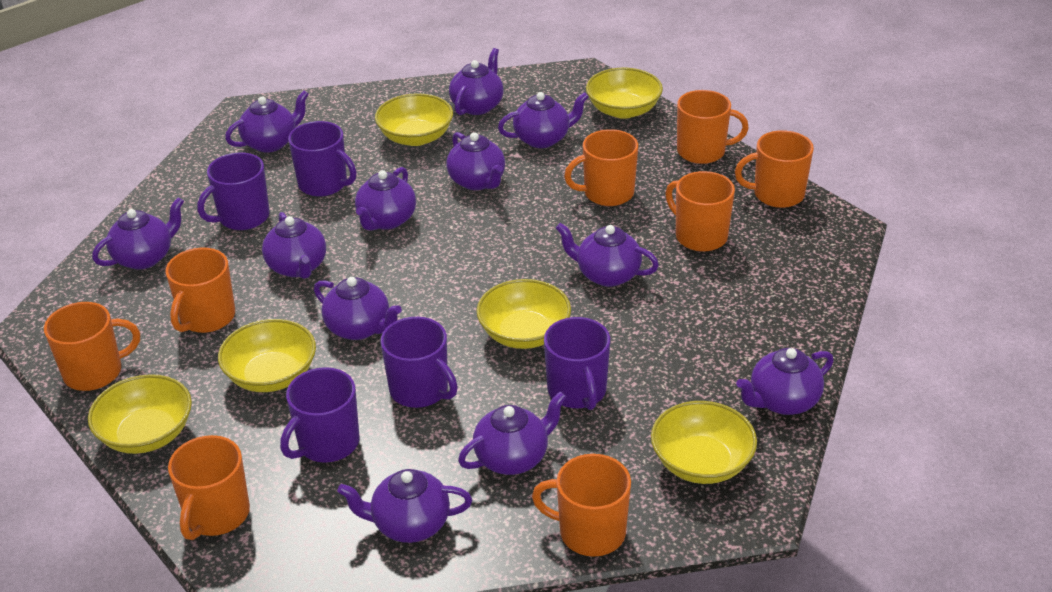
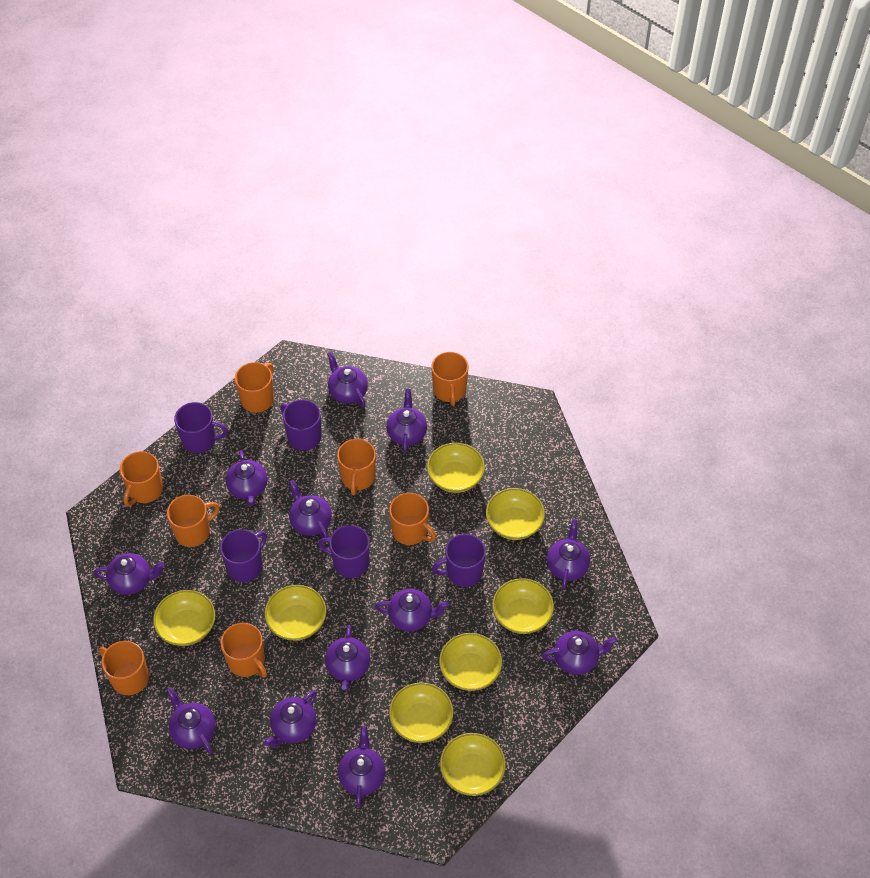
yellow bowl: 6 -> 8

